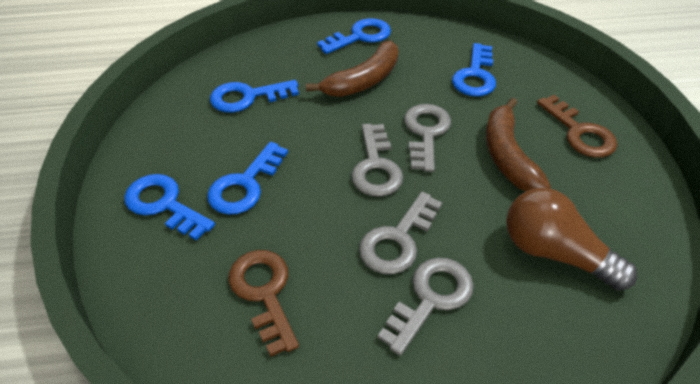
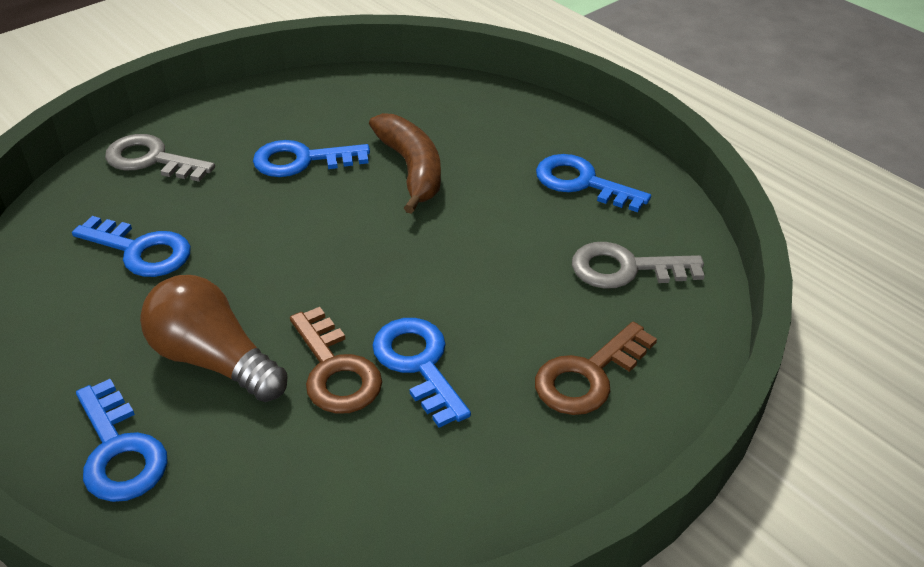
brown banana: 2 -> 1
grey key: 4 -> 2

